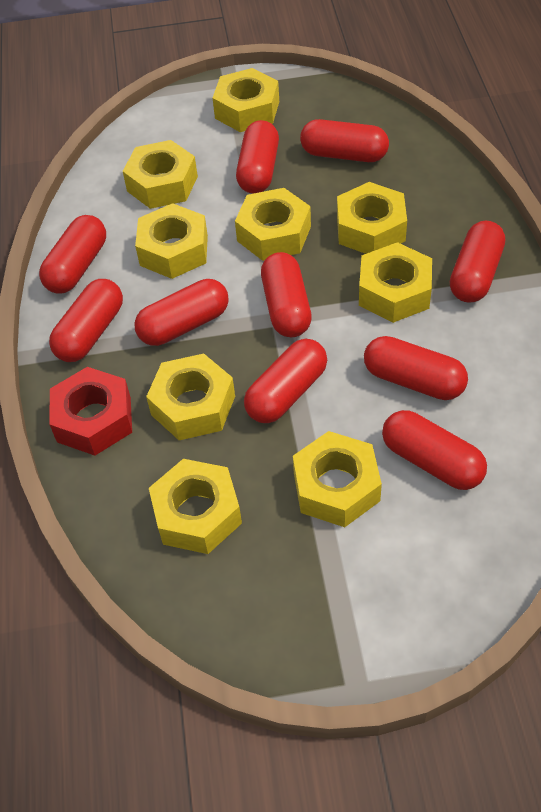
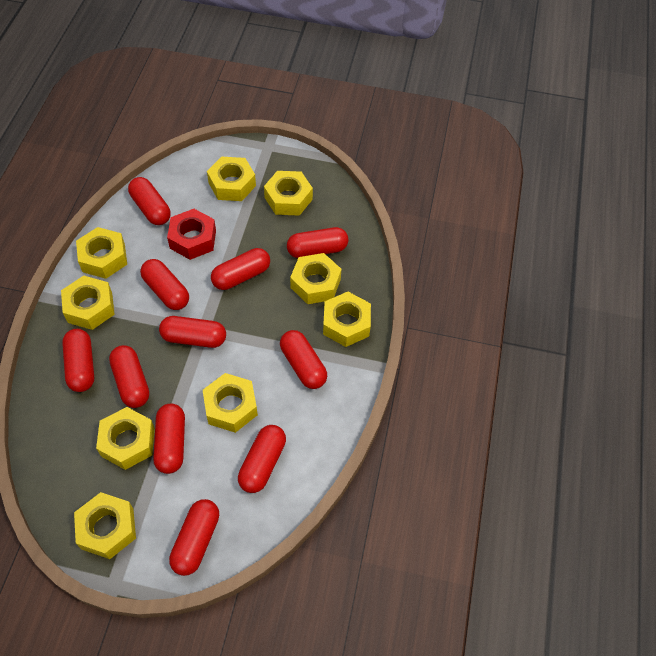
red capsule: 10 -> 11

